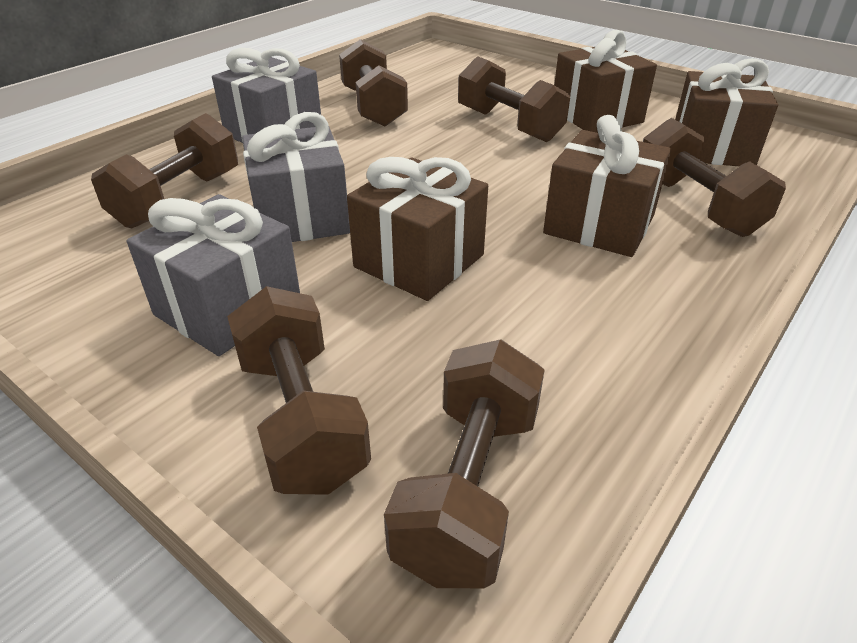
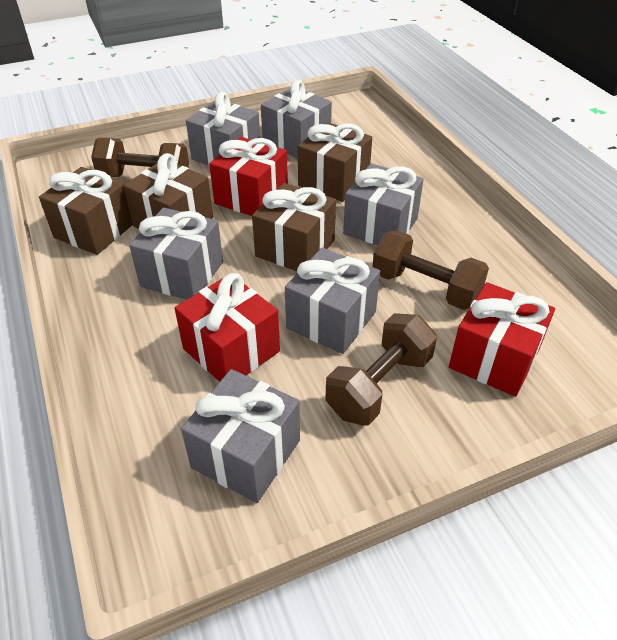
brown dumbbell: 6 -> 3
grey gift: 3 -> 6
red gift: 0 -> 3

